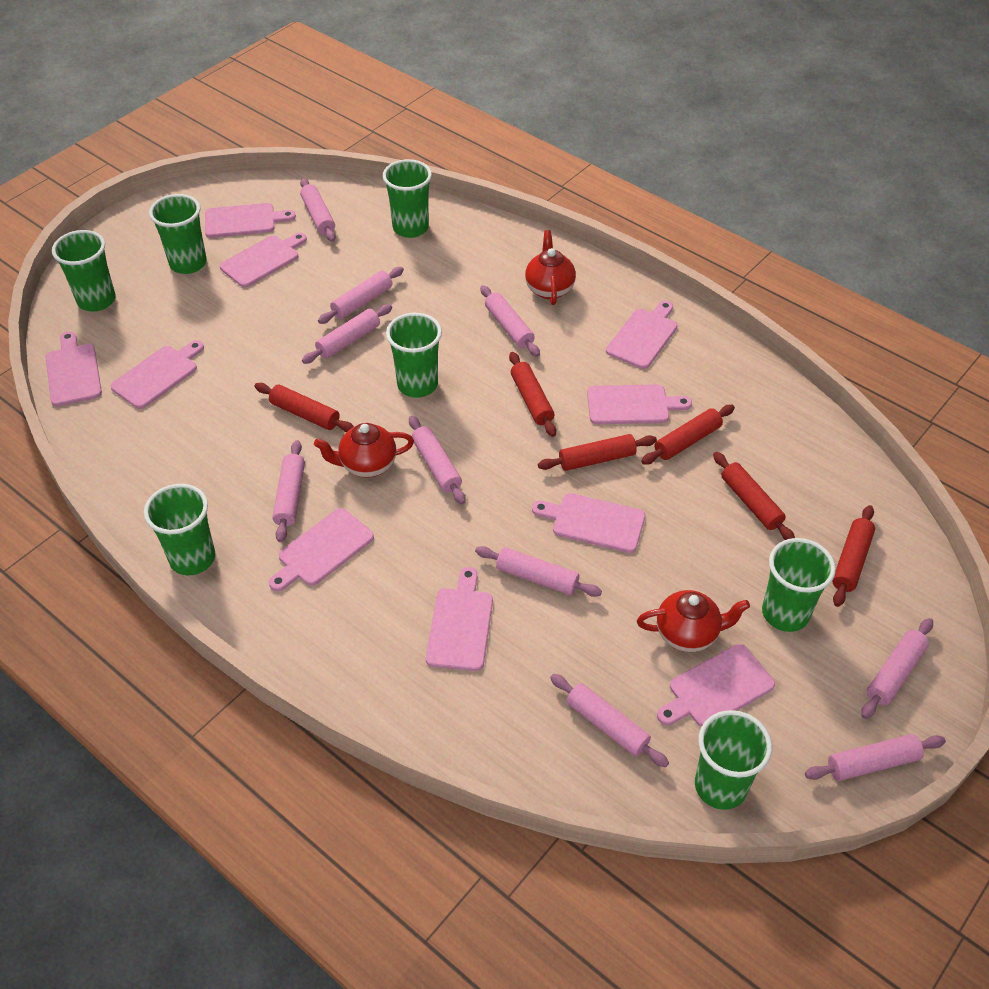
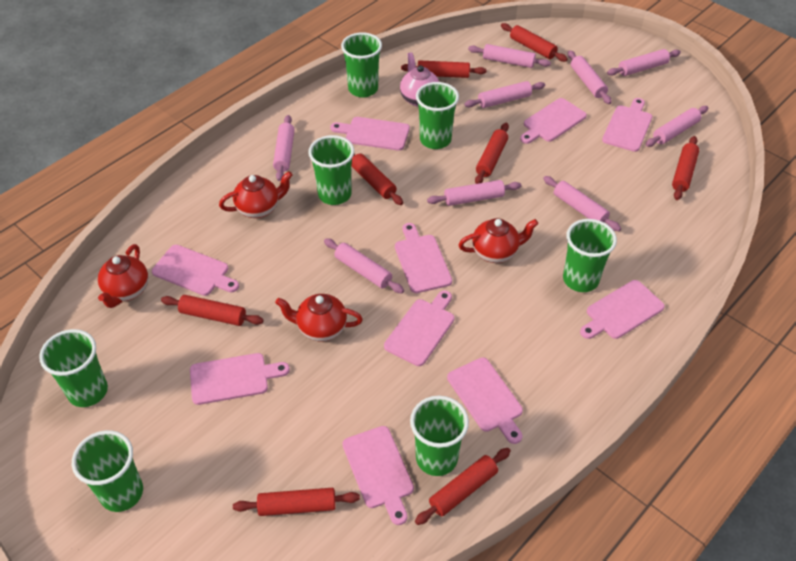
pink rolling pin: 10 -> 9
pink teapot: 0 -> 1
red rolling pin: 6 -> 8
red teapot: 3 -> 4

